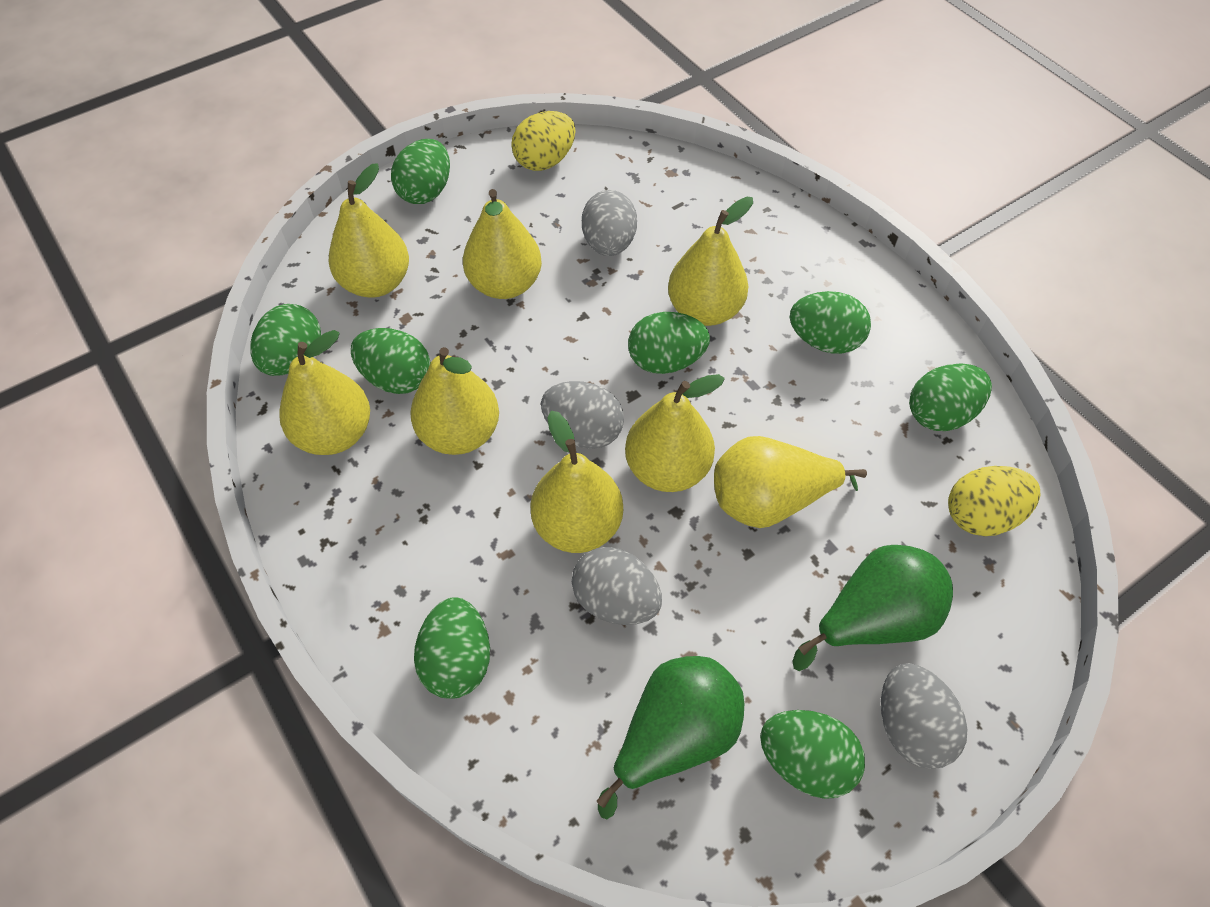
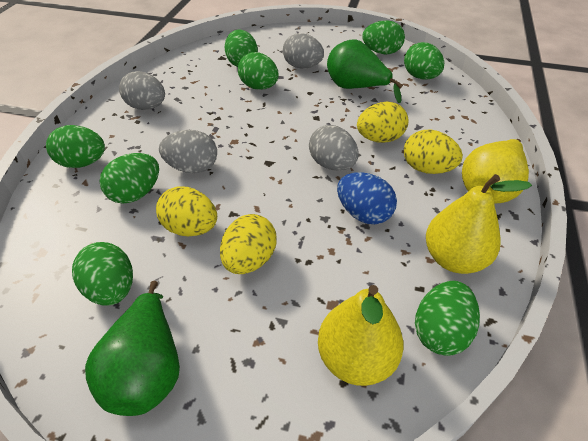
blue egg: 0 -> 1
yellow egg: 2 -> 4
yellow pear: 8 -> 3

